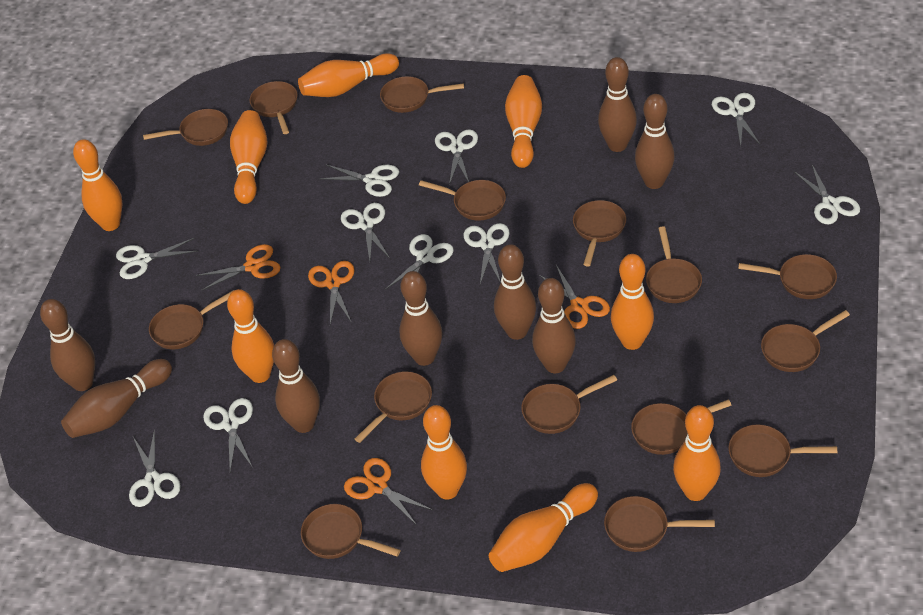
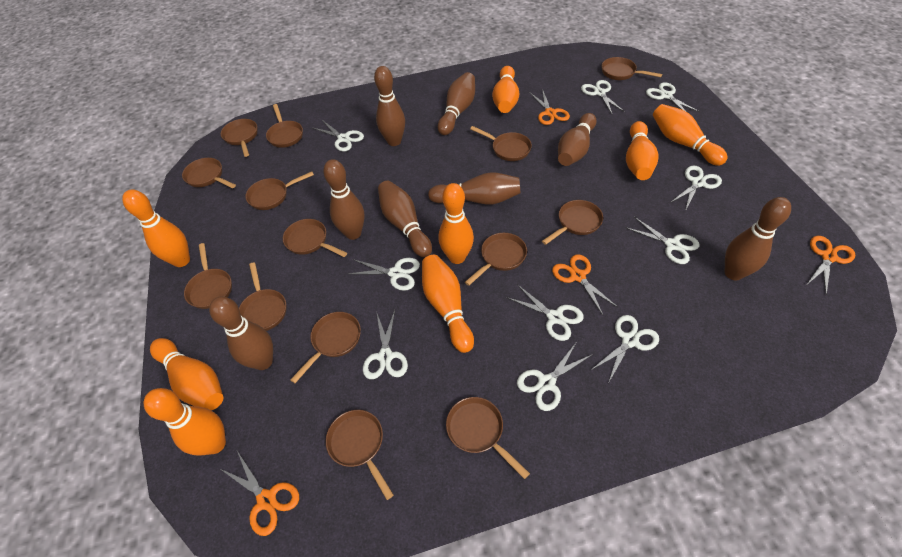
brown pan: 15 -> 14
orange bowling pin: 9 -> 8

